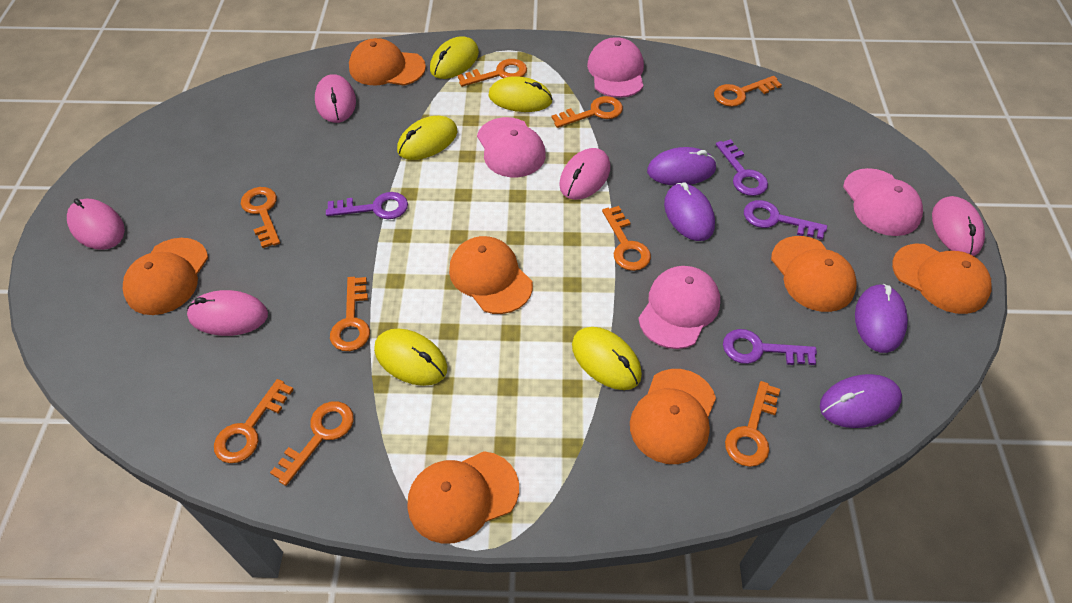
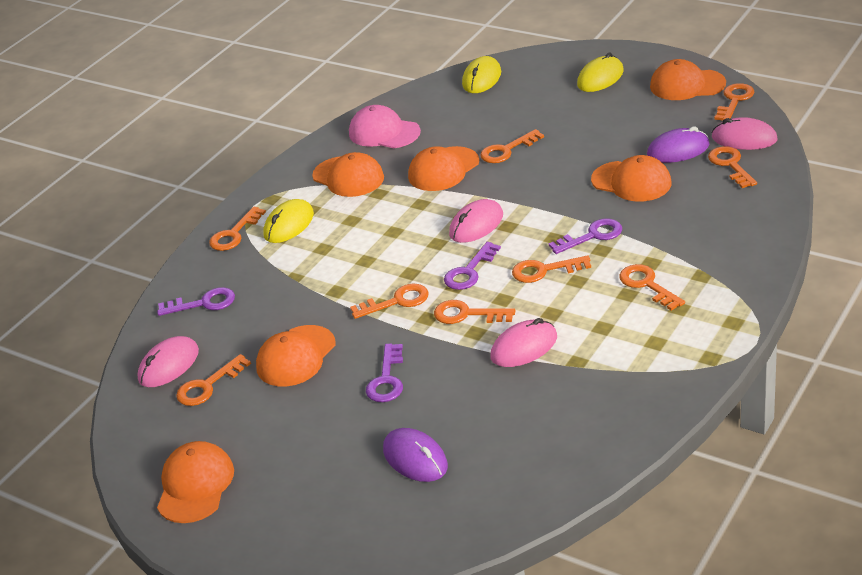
orange cap: 7 -> 6
pink cap: 4 -> 1
pink mouse: 5 -> 4
purple mouse: 4 -> 2
yellow mouse: 5 -> 3

